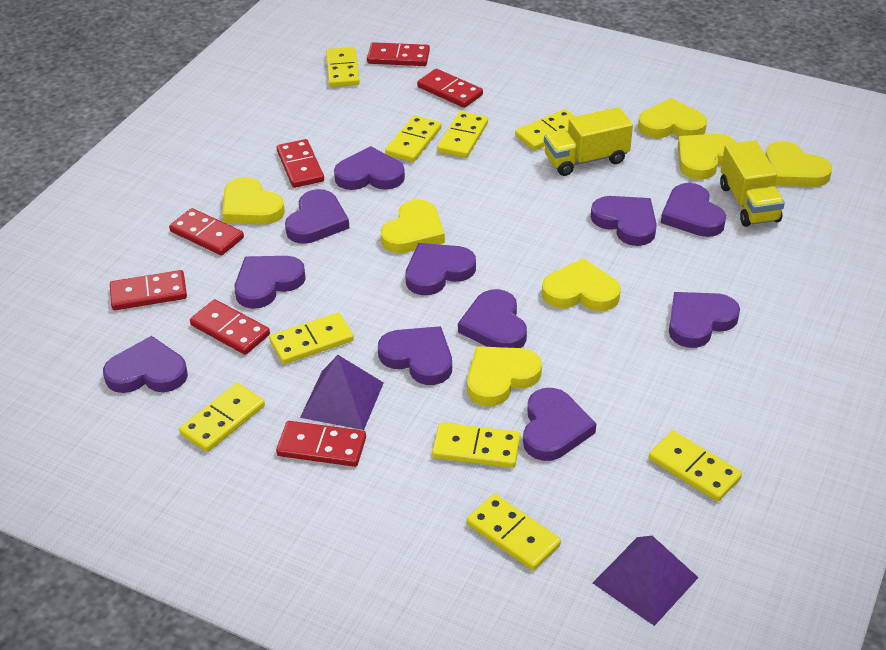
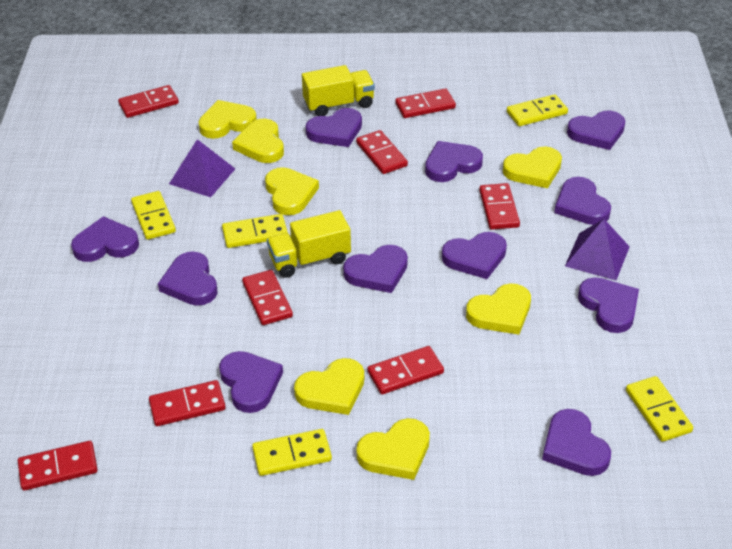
red domino: 7 -> 8
yellow domino: 9 -> 5

